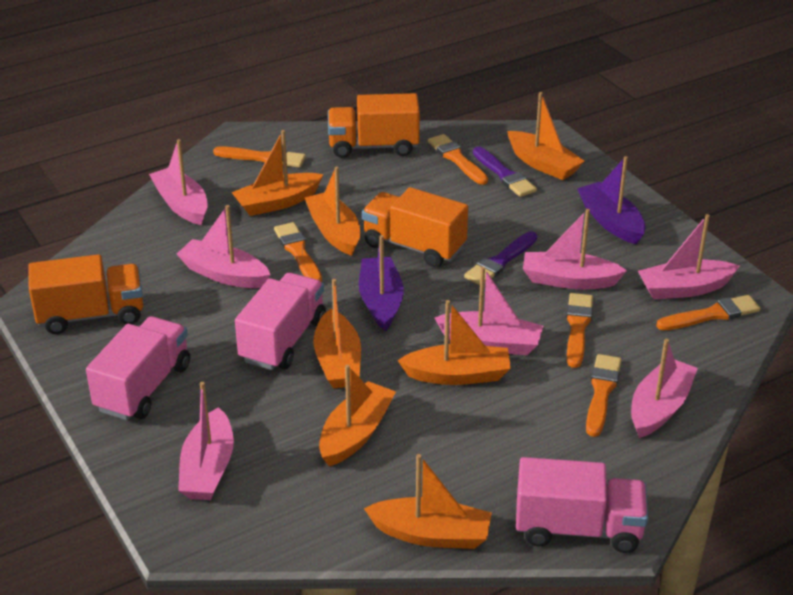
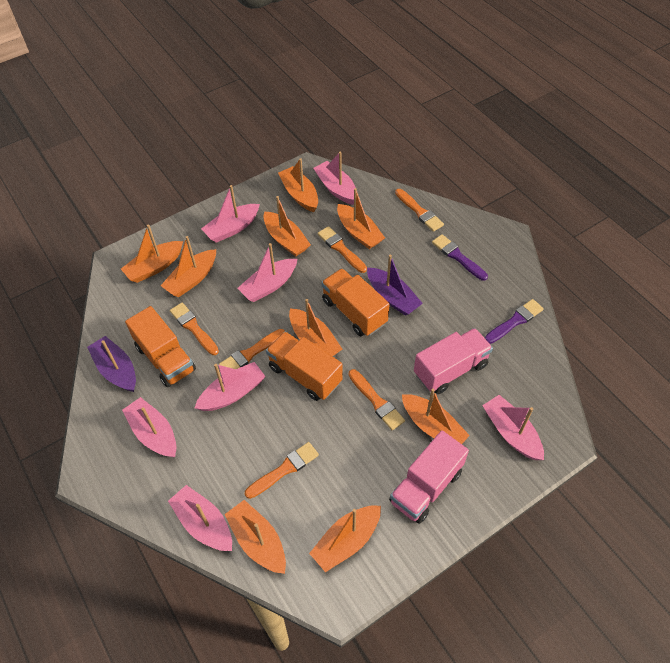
orange boat: 7 -> 9
pink truck: 3 -> 2

